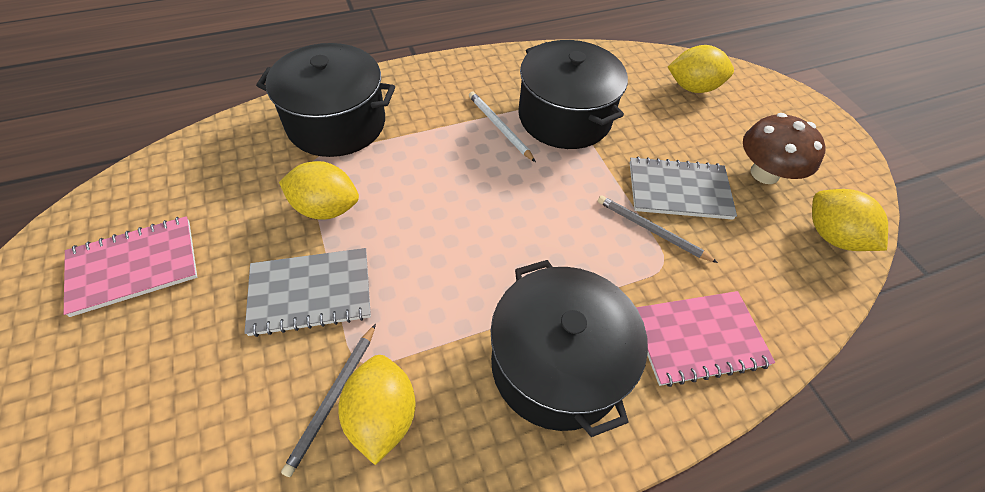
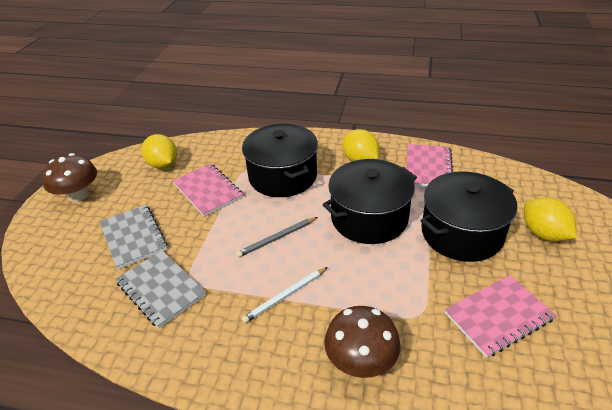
brown mushroom: 1 -> 2
grey pencil: 2 -> 1
pink notebook: 2 -> 3
yellow lemon: 4 -> 3

